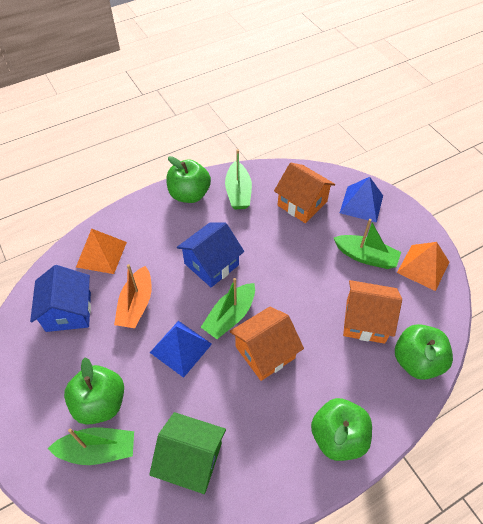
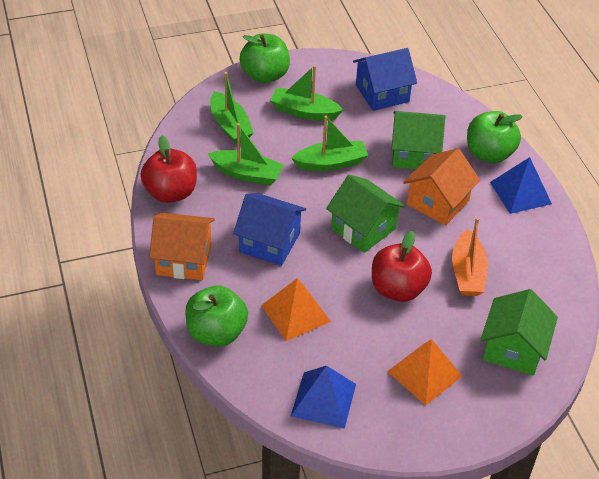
green apple: 4 -> 3
green house: 1 -> 3
orange house: 3 -> 2
red apple: 0 -> 2

